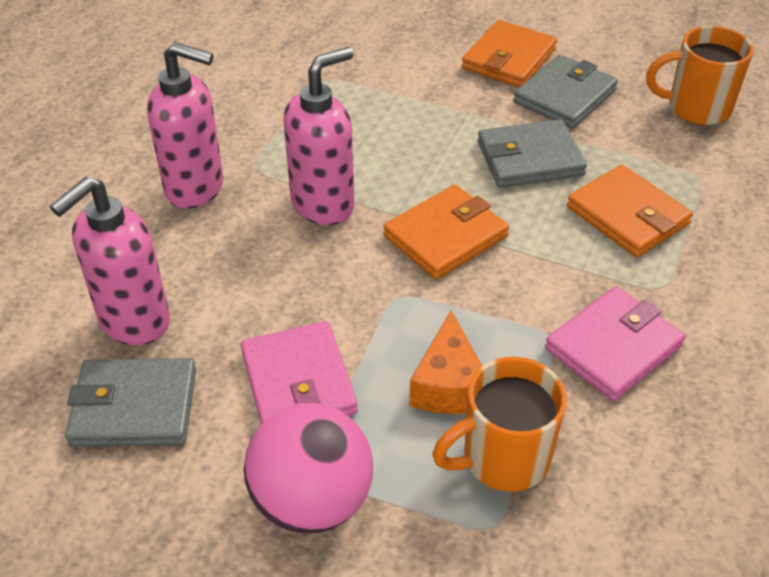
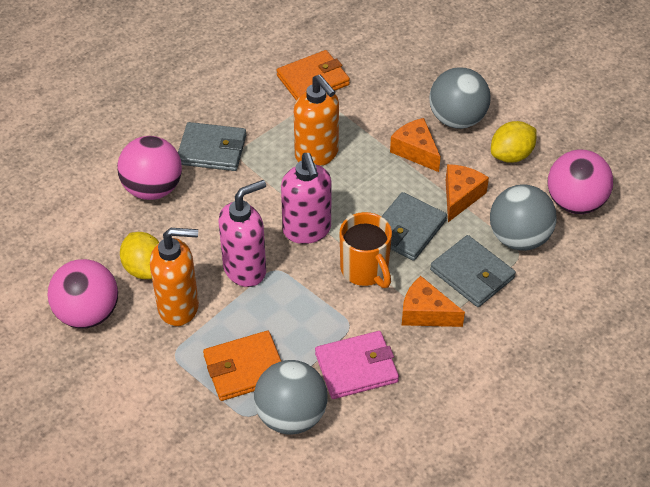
grey ball: 0 -> 3
orange cheese: 1 -> 3
orange mug: 2 -> 1
orange soap dispenser: 0 -> 2
orange wallet: 3 -> 2
pink ball: 1 -> 3
pink soap dispenser: 3 -> 2
pink wallet: 2 -> 1
yellow lemon: 0 -> 2

